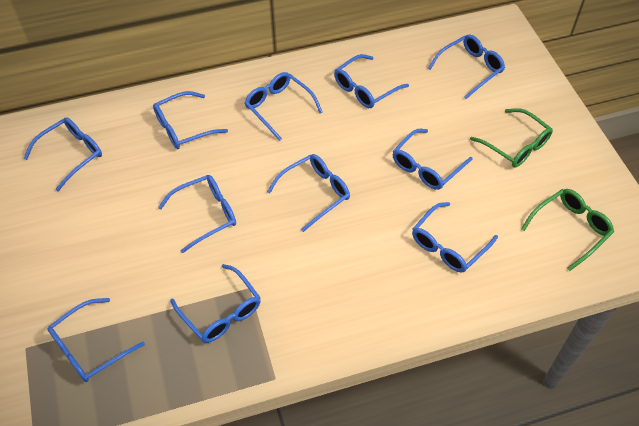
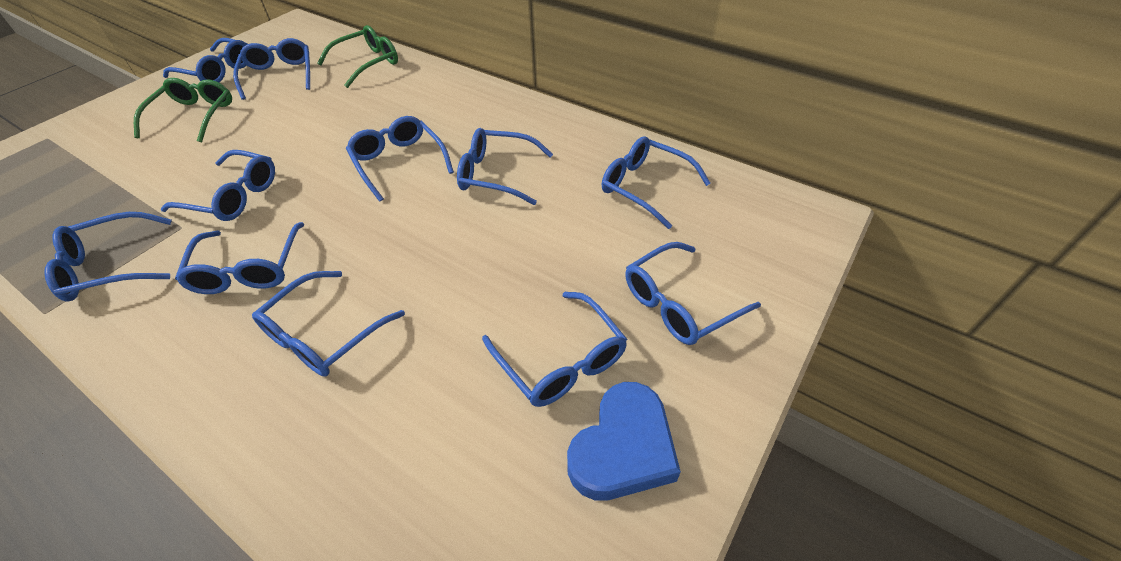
blue heart: 0 -> 1

